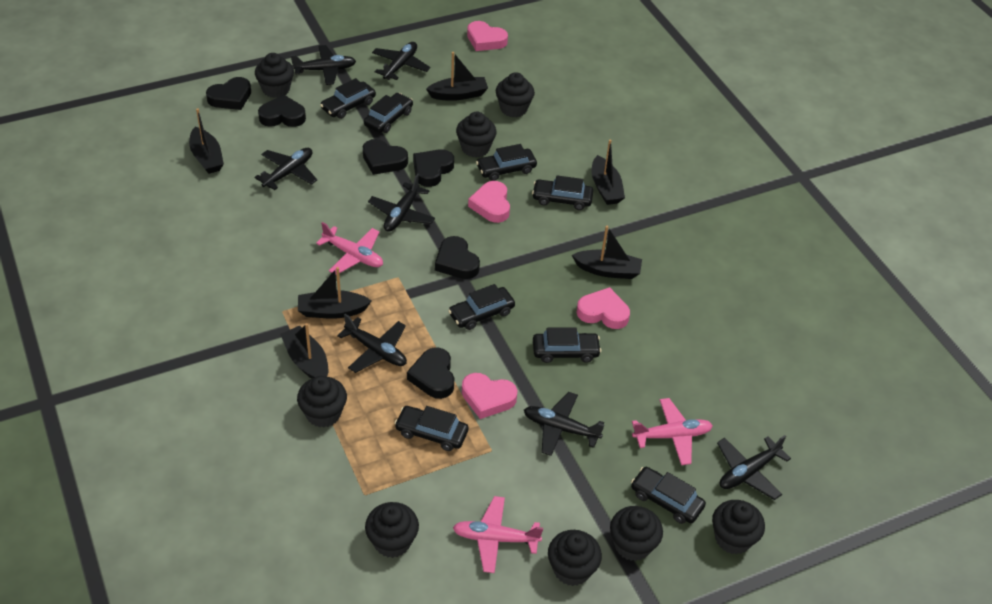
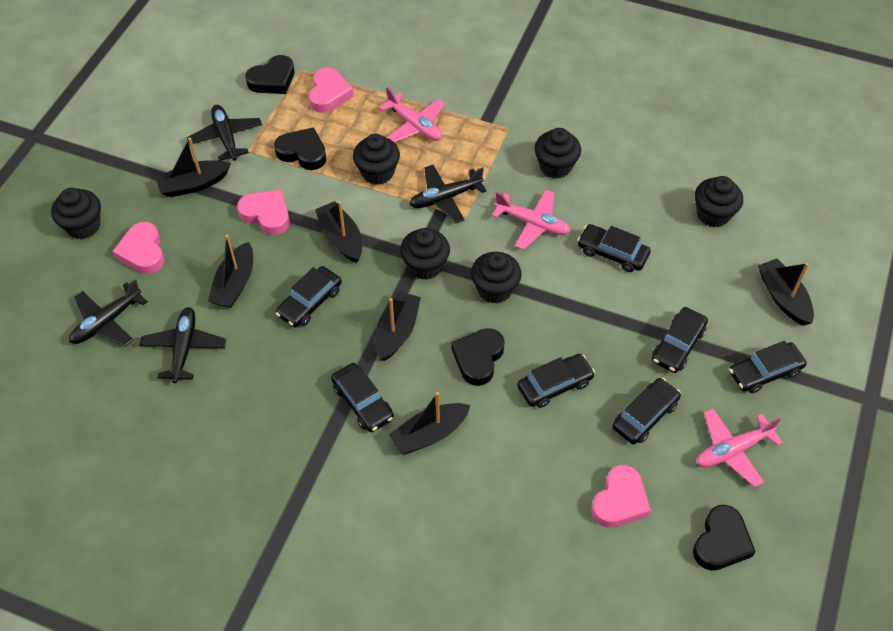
black car: 8 -> 7
black cupcake: 8 -> 6
black heart: 6 -> 4
black plane: 7 -> 4

